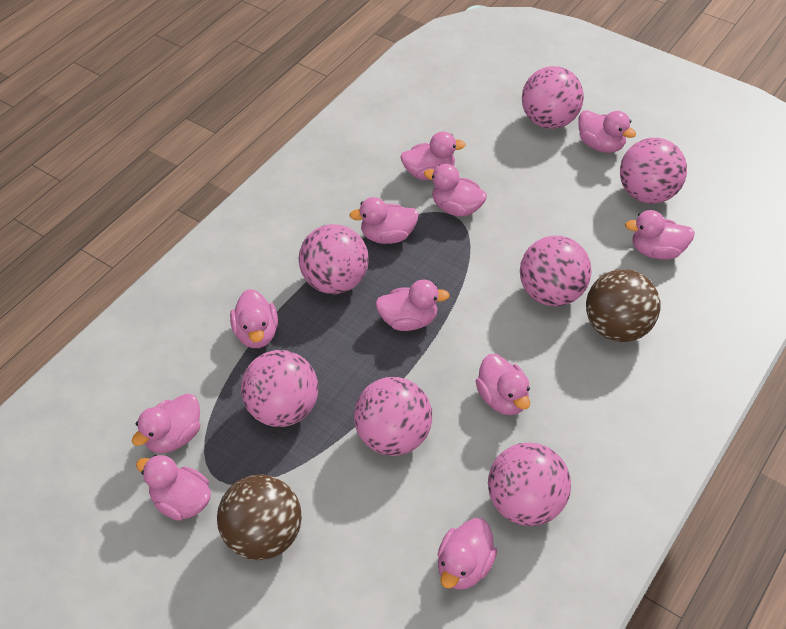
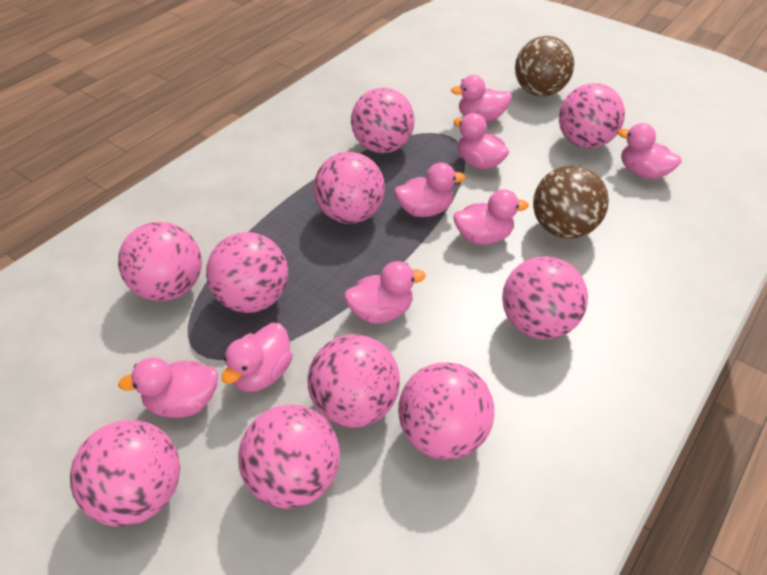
pink ball: 7 -> 10
pink duck: 11 -> 8

